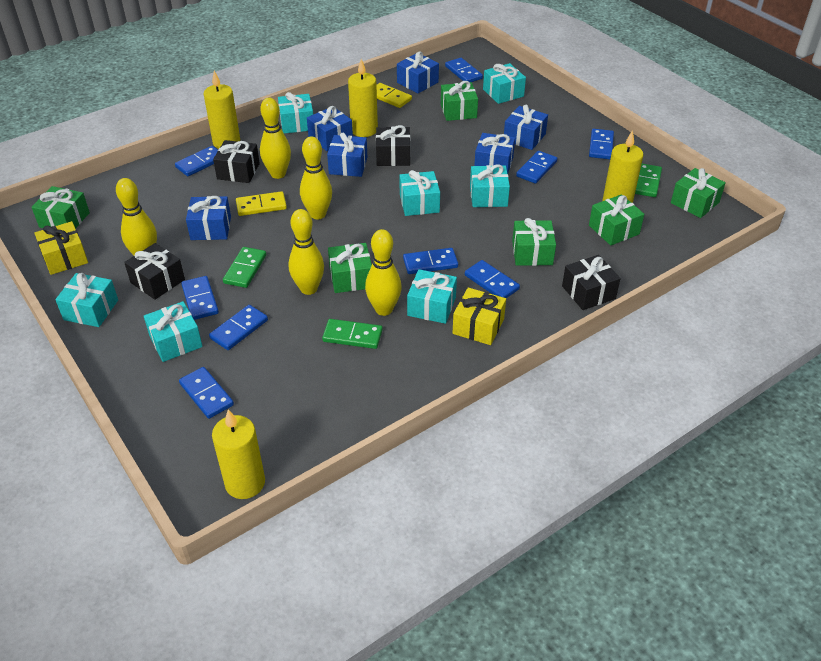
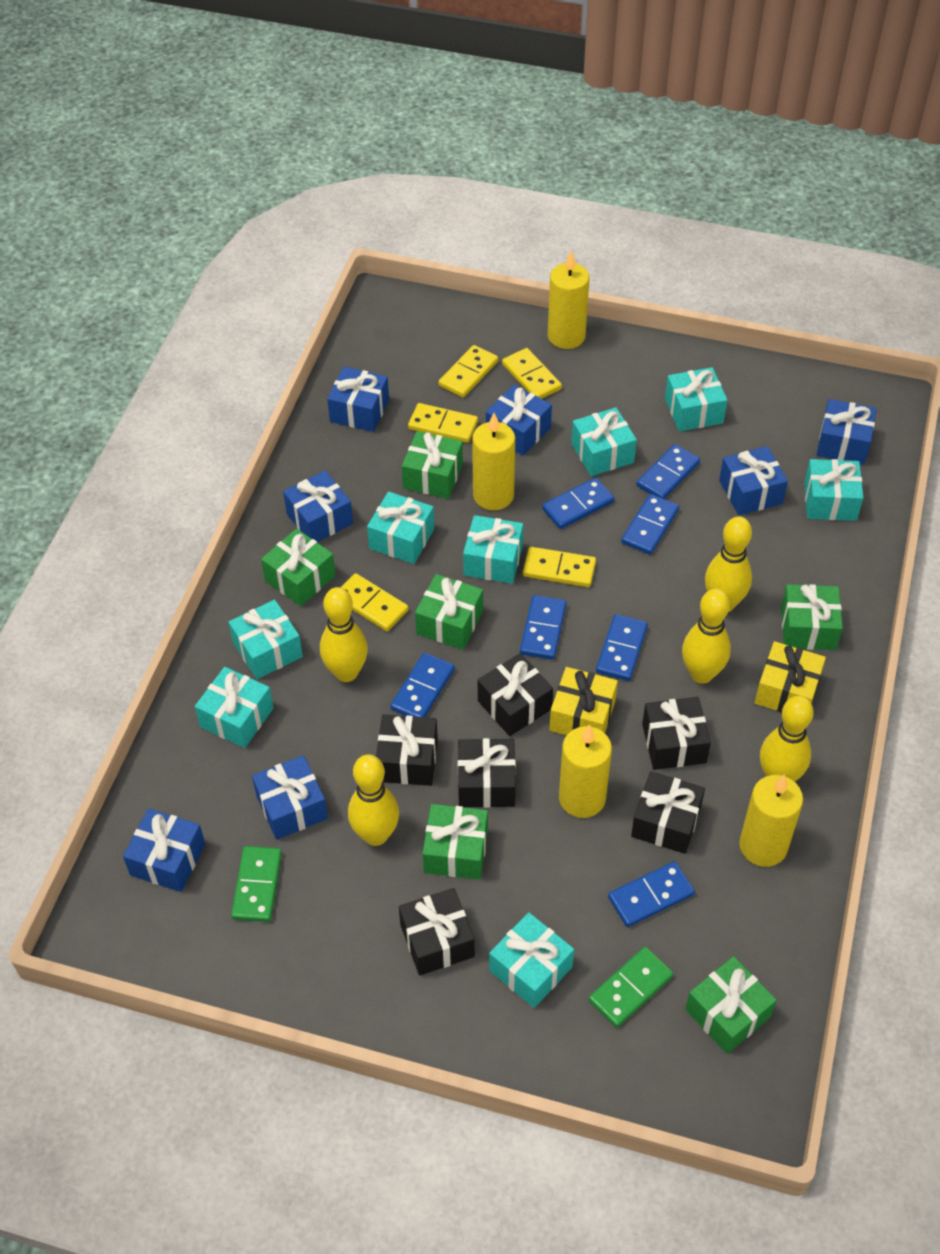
black gift: 4 -> 6
blue domino: 9 -> 7
blue gift: 6 -> 7
green domino: 3 -> 2
turquoise gift: 7 -> 8
yellow domino: 2 -> 5

